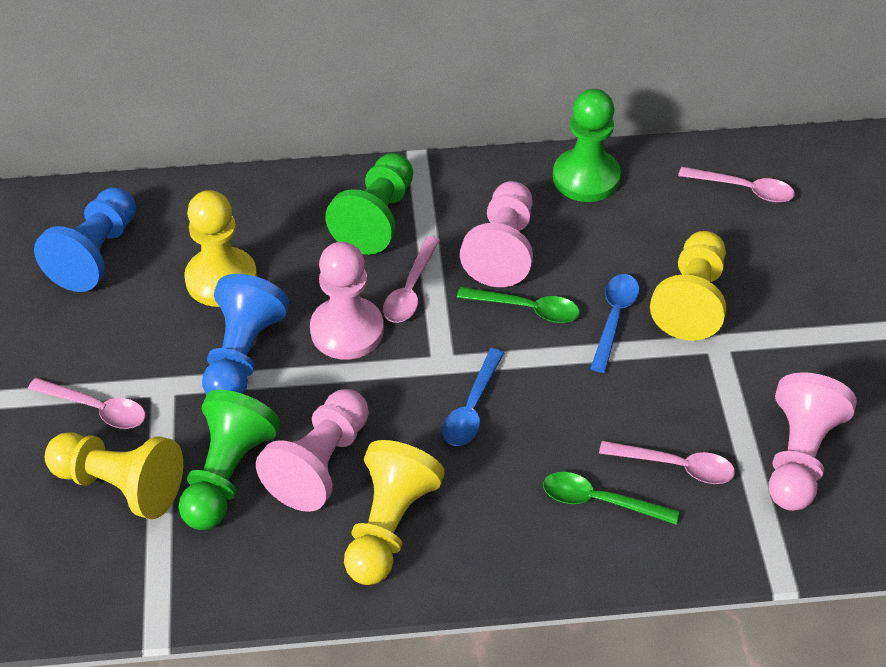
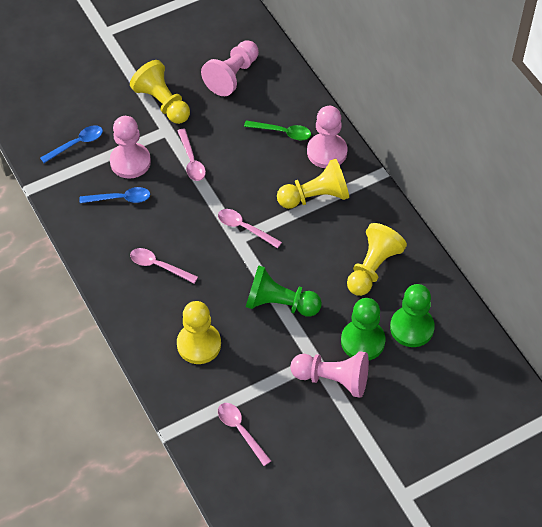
blue pawn: 2 -> 0
green spoon: 2 -> 1

